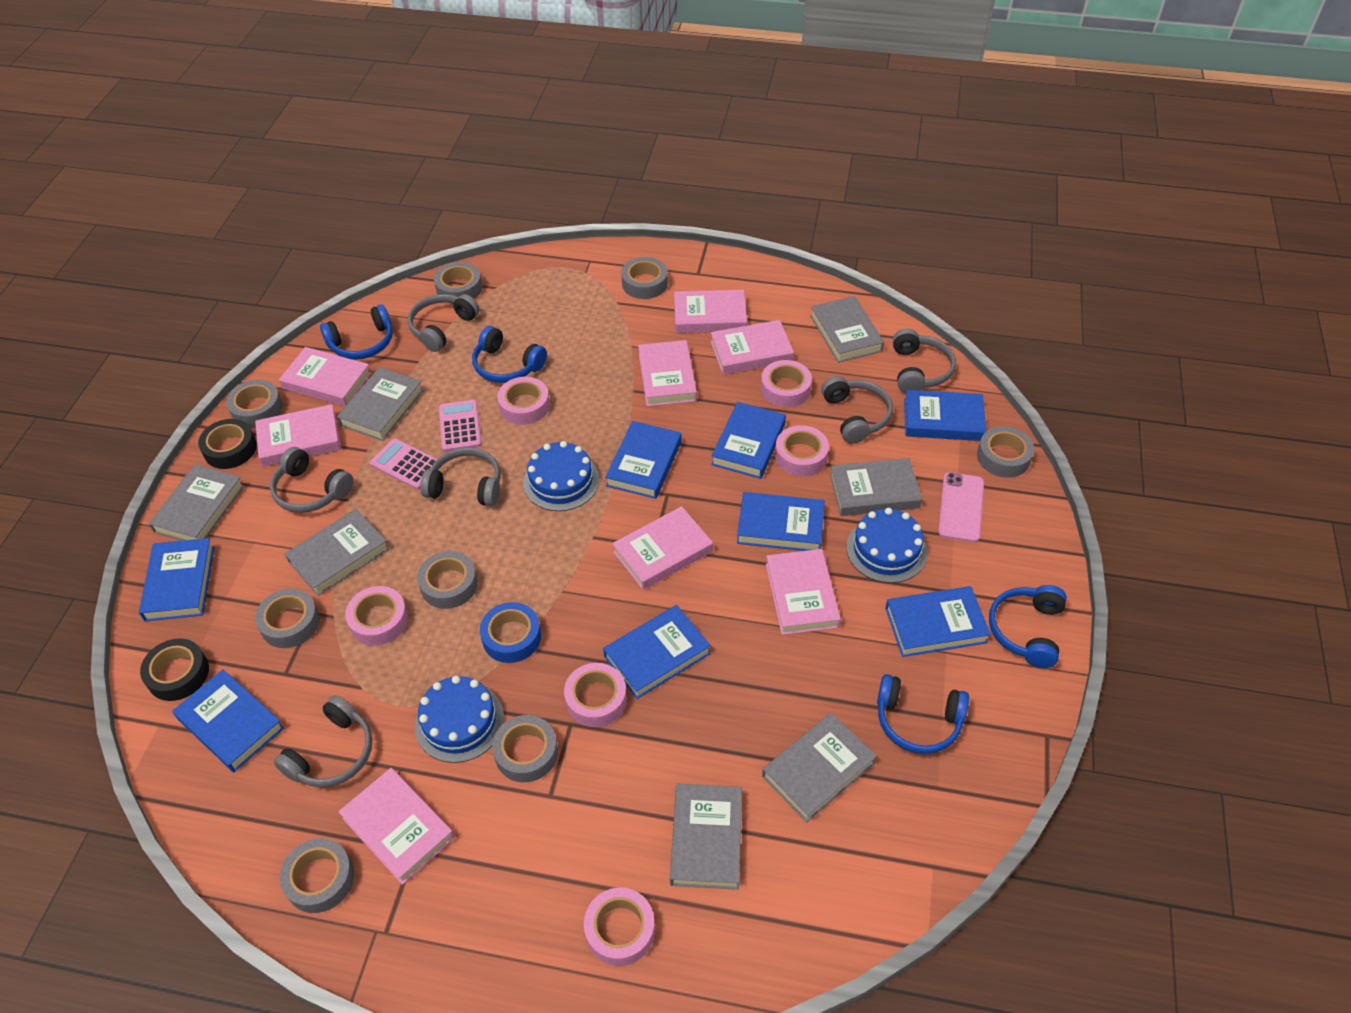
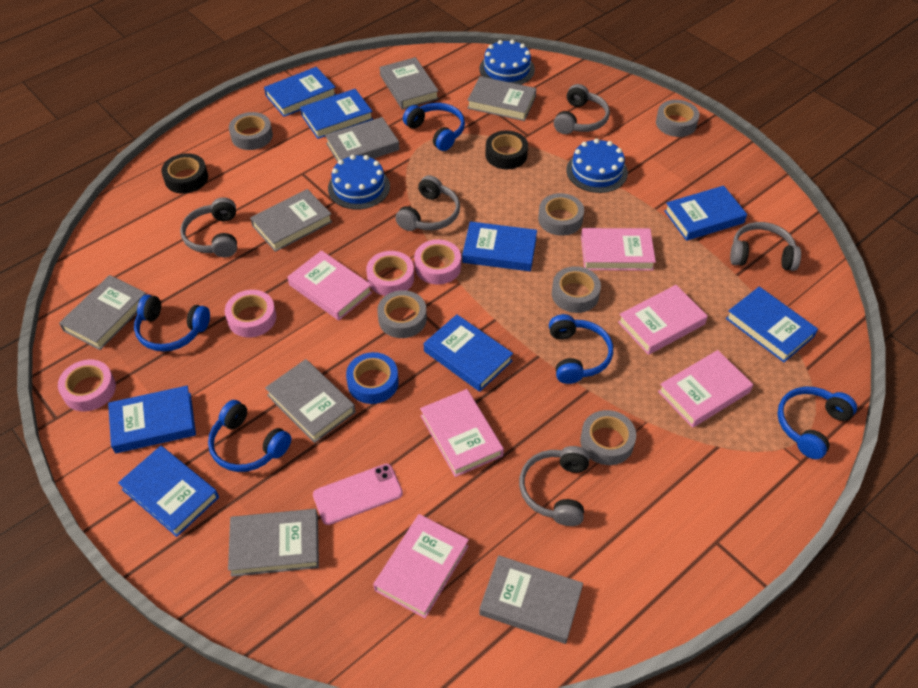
blue headphones: 4 -> 5
grey book: 7 -> 8
grey headphones: 6 -> 5
grey tape: 8 -> 6
pink book: 8 -> 6
pink calculator: 2 -> 0
pink tape: 6 -> 4

